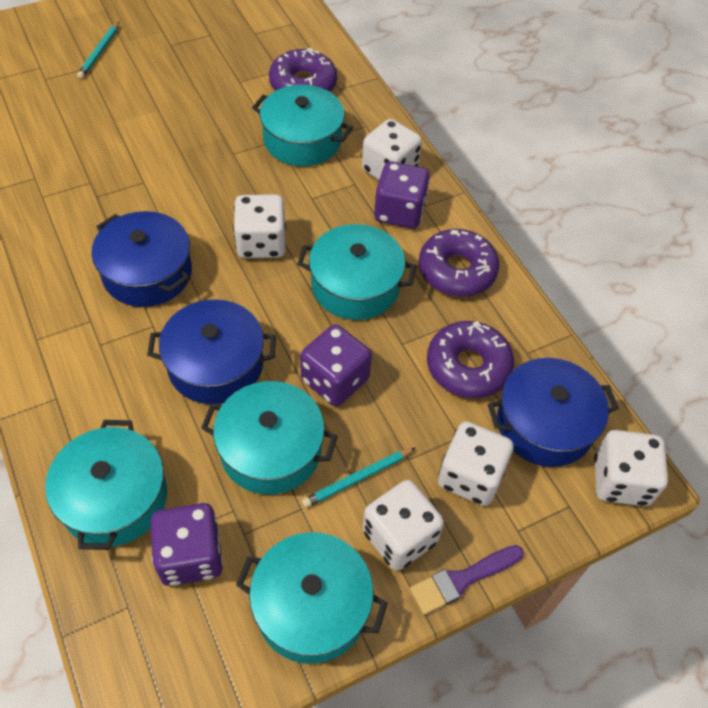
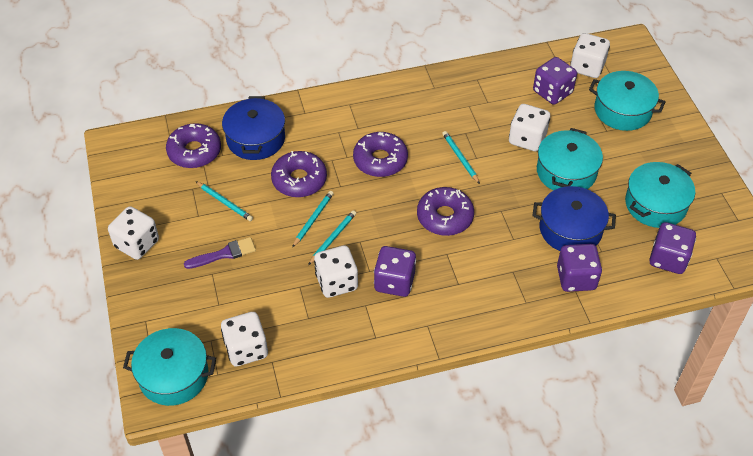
blue pot: 3 -> 2
purple dice: 3 -> 4
purple donut: 3 -> 4
turquoise pencil: 2 -> 4
turquoise pot: 5 -> 4

